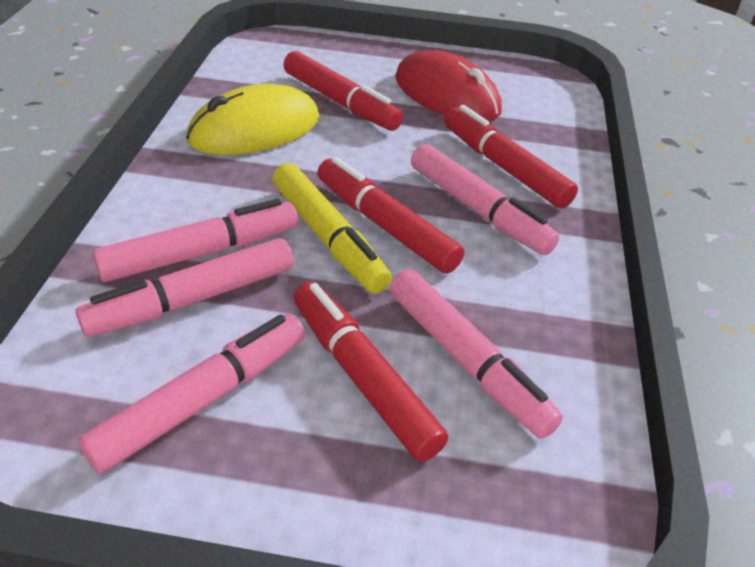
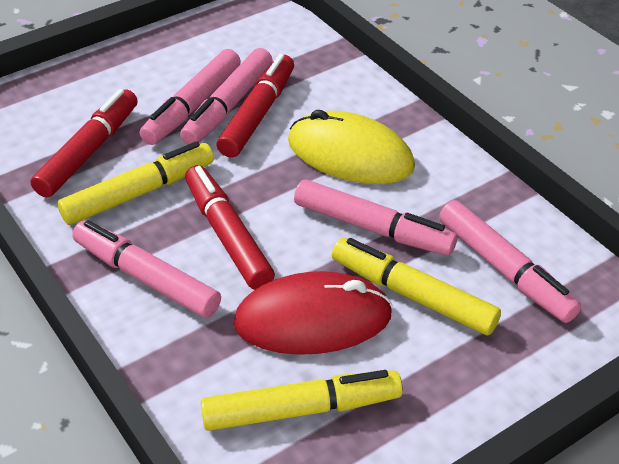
red marker: 4 -> 3
yellow marker: 1 -> 3

